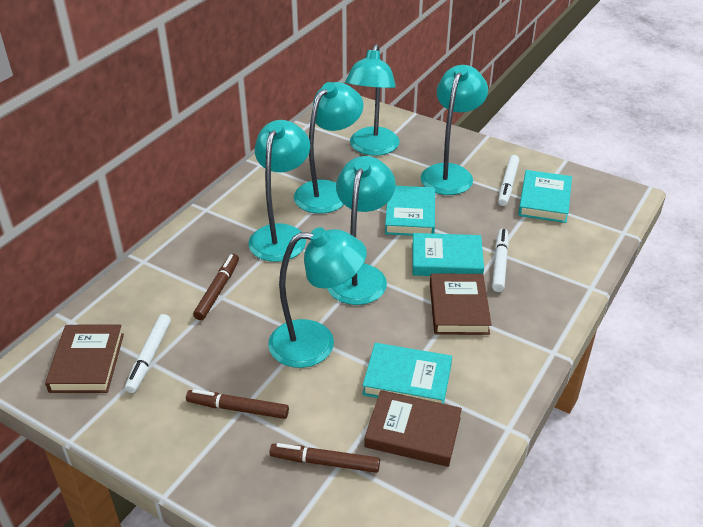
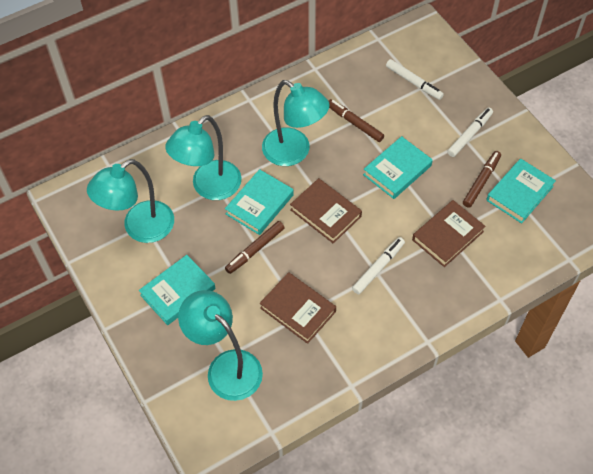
turquoise lamp: 6 -> 4

